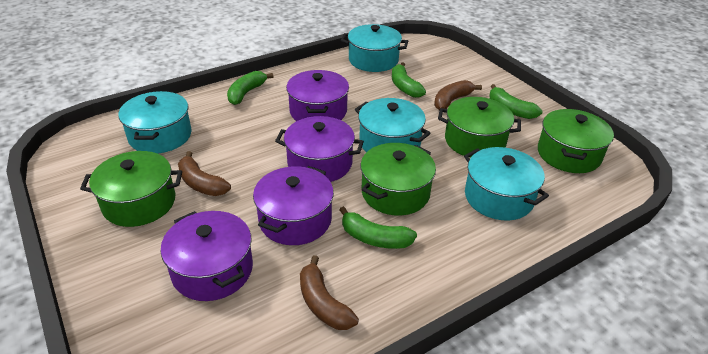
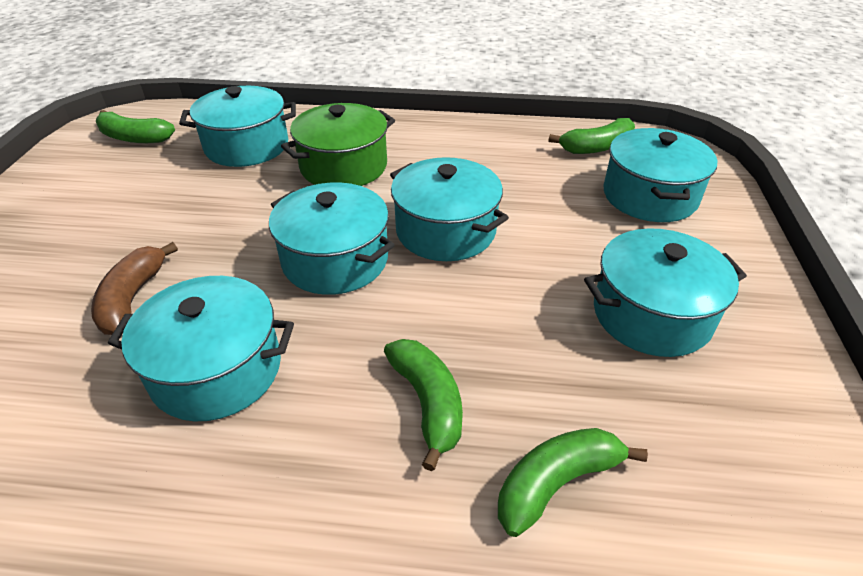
brown banana: 3 -> 1
green pot: 4 -> 1
purple pot: 4 -> 0
turquoise pot: 4 -> 6

